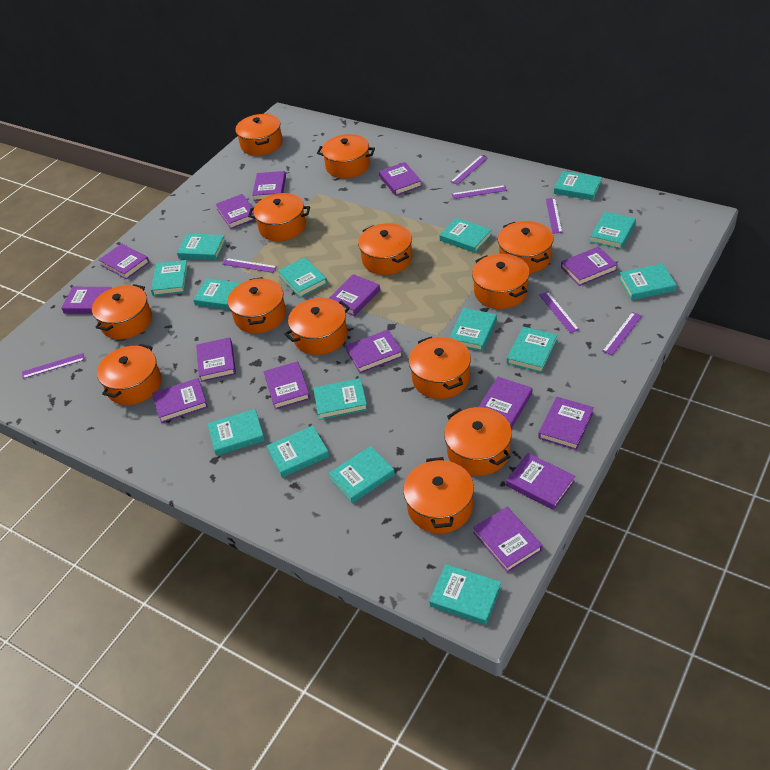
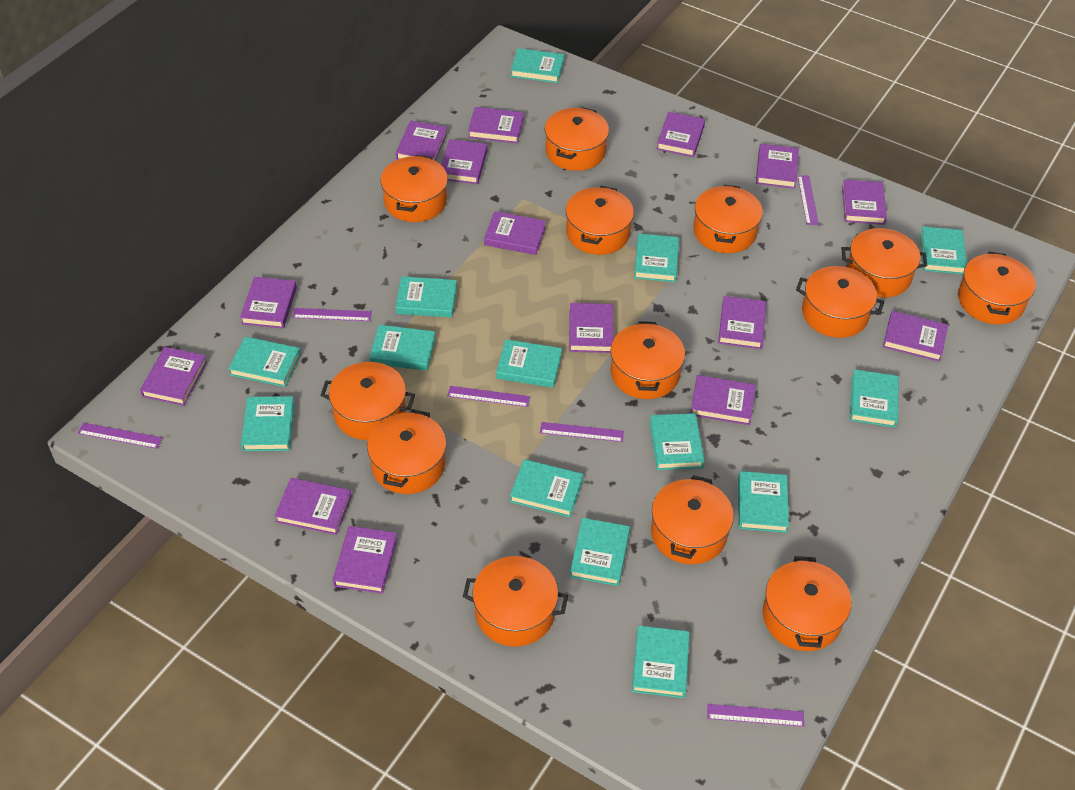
purple ruler: 7 -> 6
turquoise book: 15 -> 14

